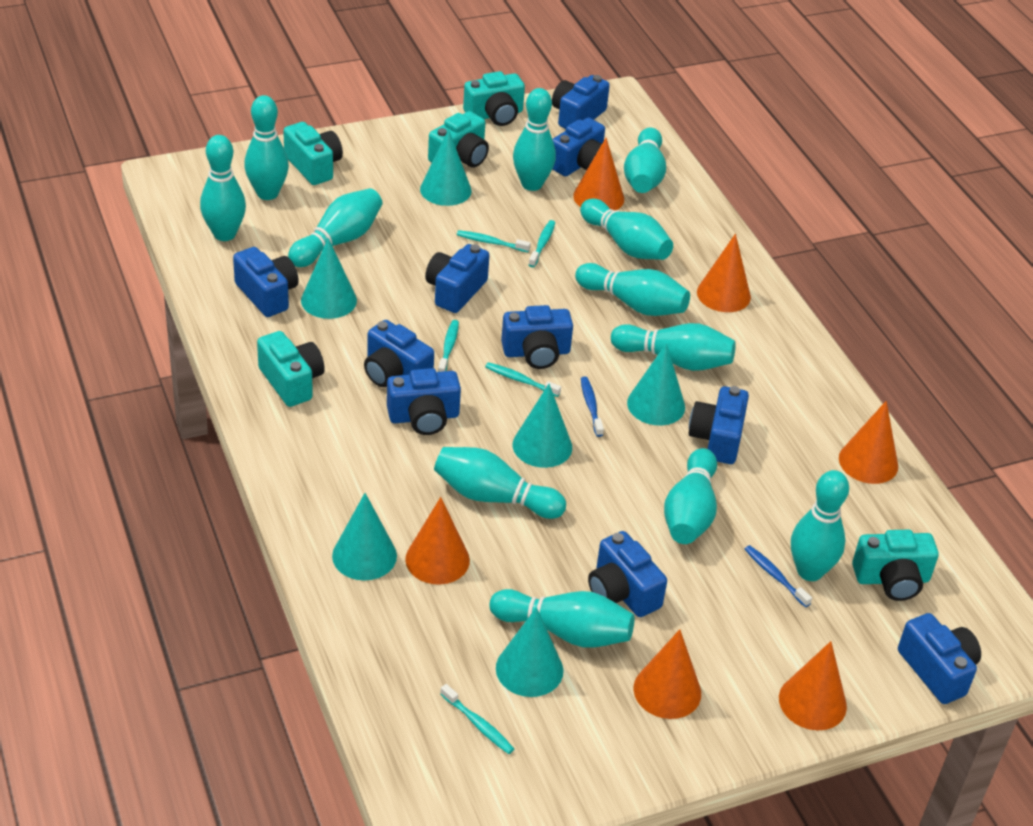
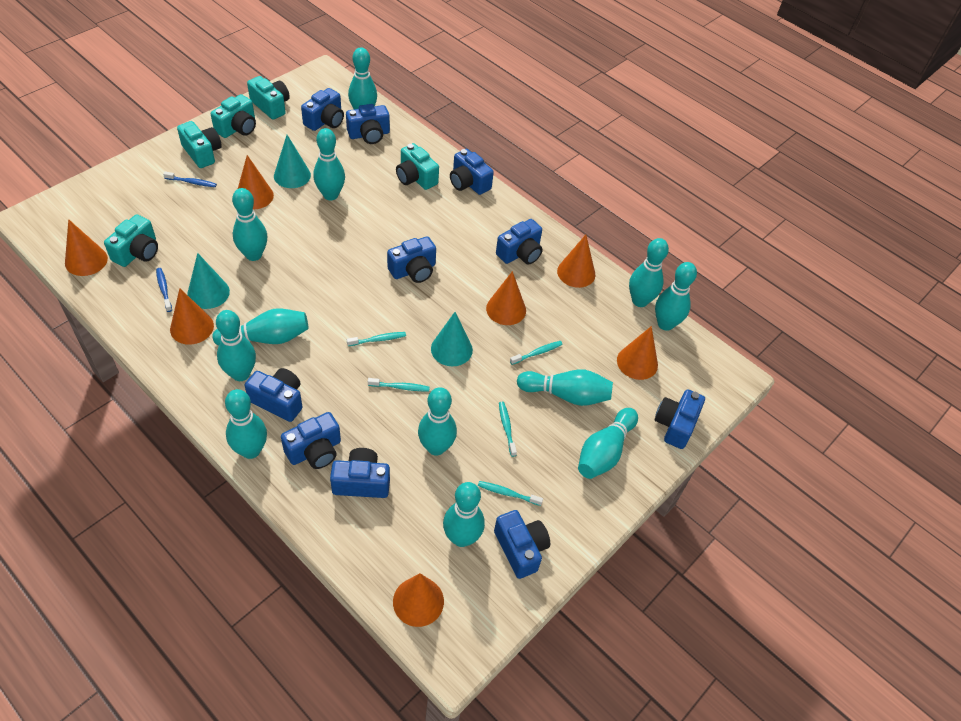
orange cone: 6 -> 7
turquoise cone: 6 -> 3

